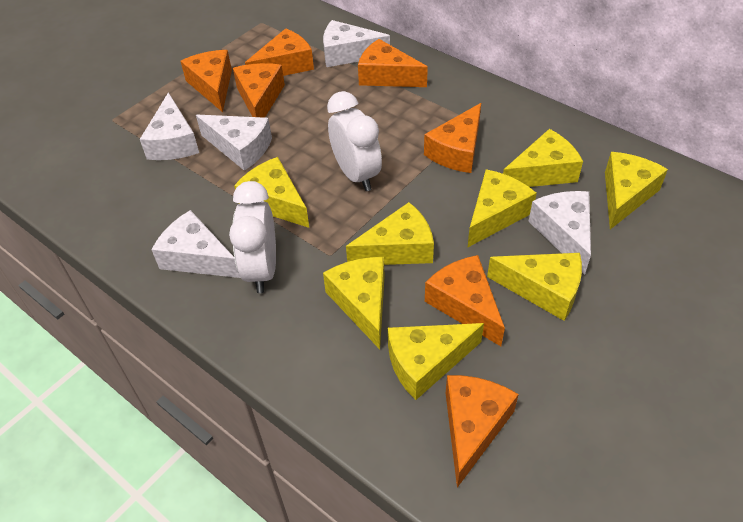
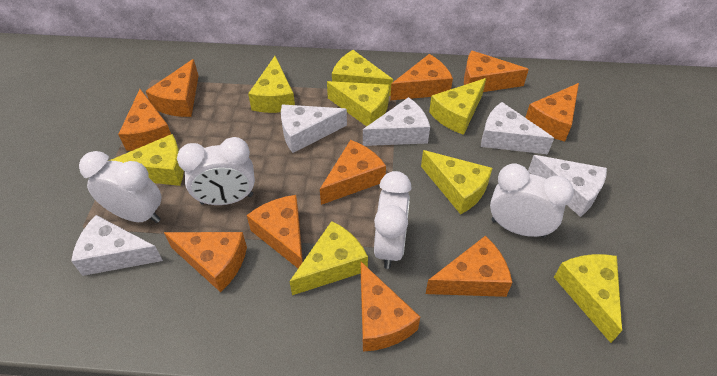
orange cheese: 7 -> 10
white clock: 2 -> 4

